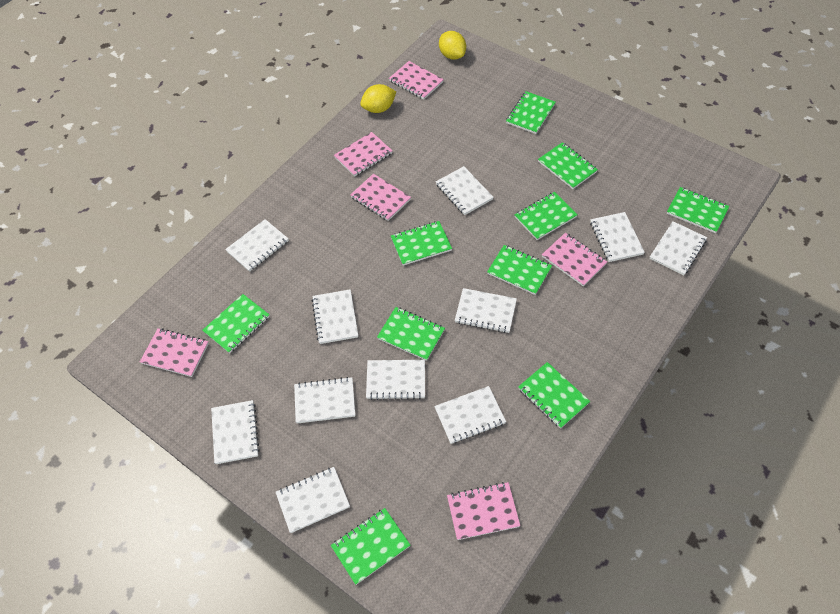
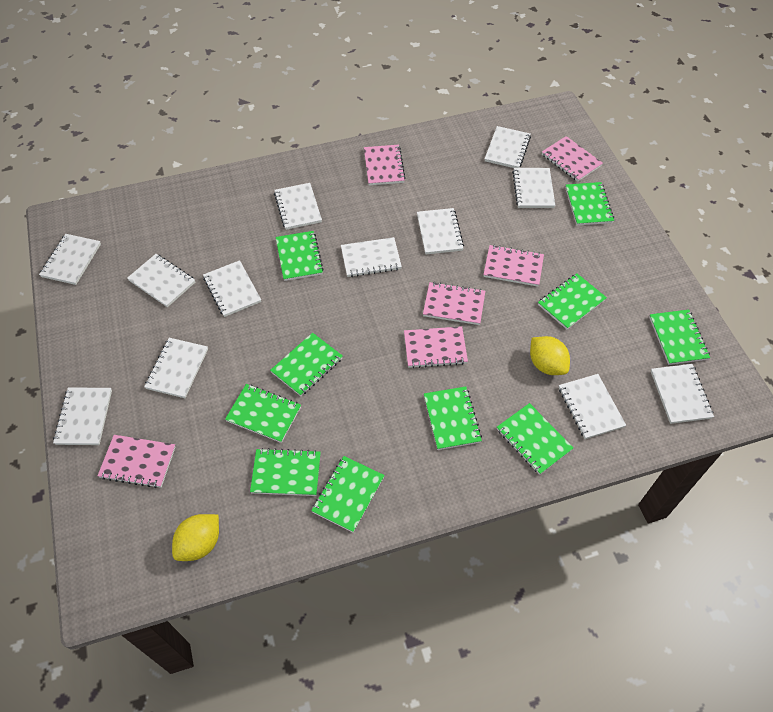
white notebook: 11 -> 12

